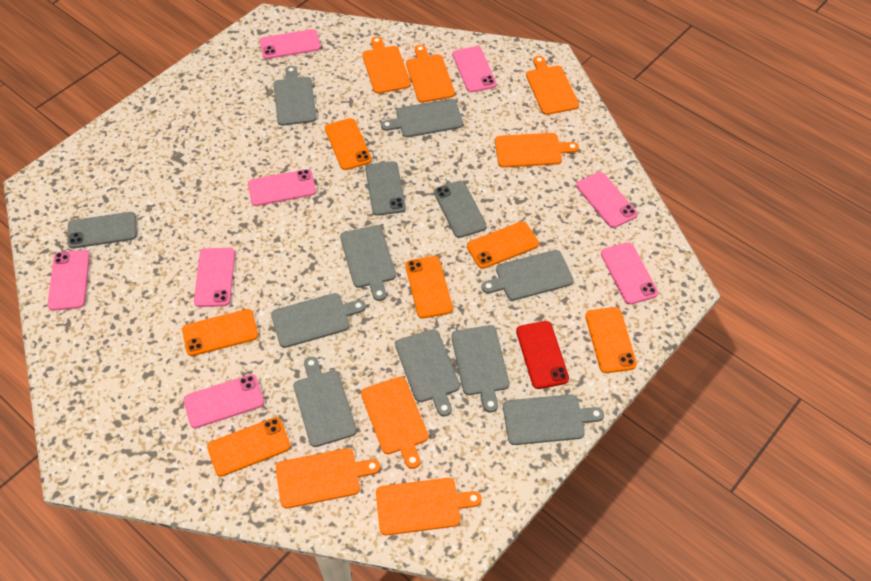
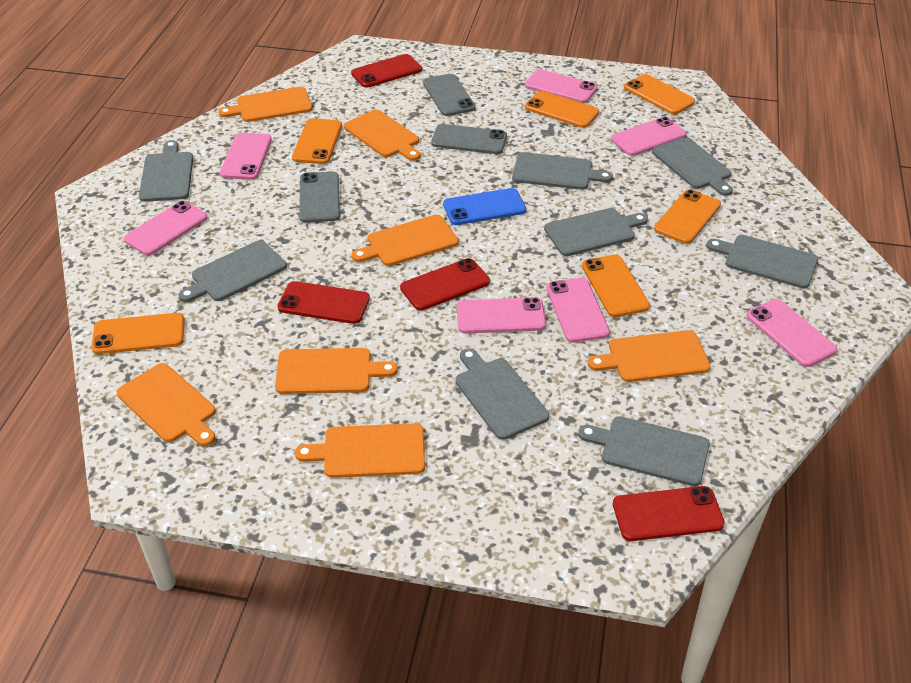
blue phone: 0 -> 1
grey cutting board: 9 -> 8
pink phone: 8 -> 7
red phone: 1 -> 4

